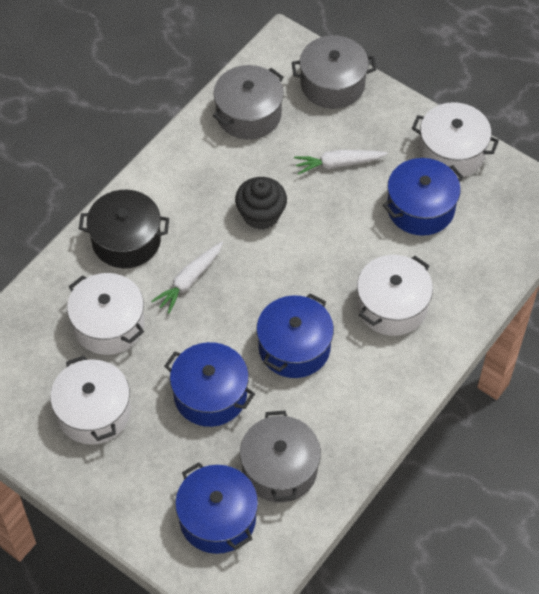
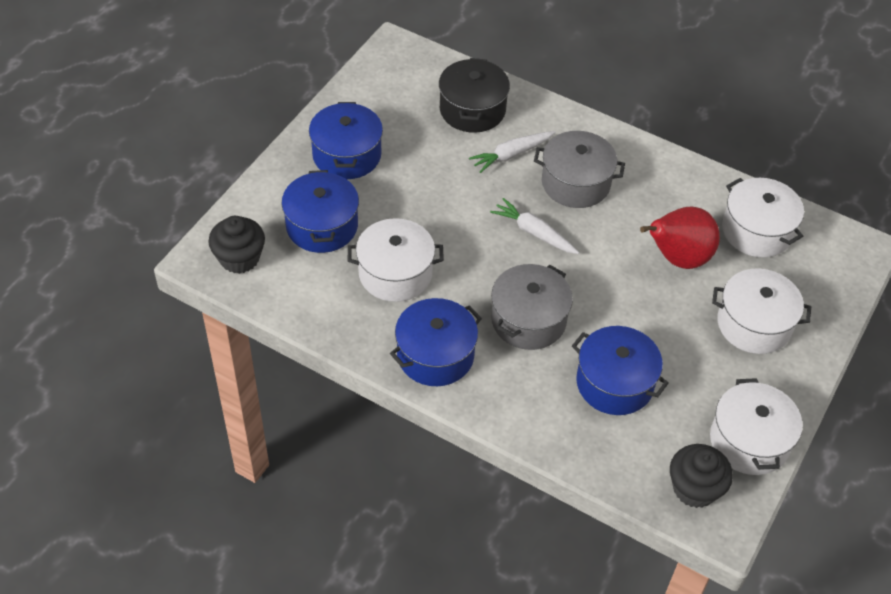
black cupcake: 1 -> 2
grey pot: 3 -> 2
red pear: 0 -> 1

